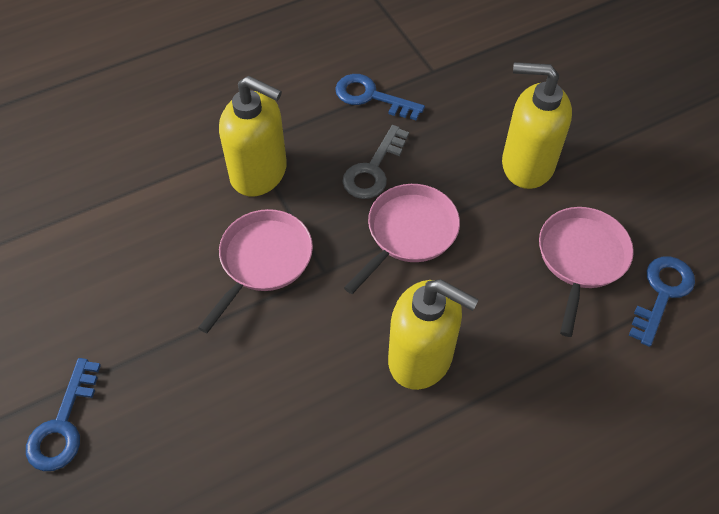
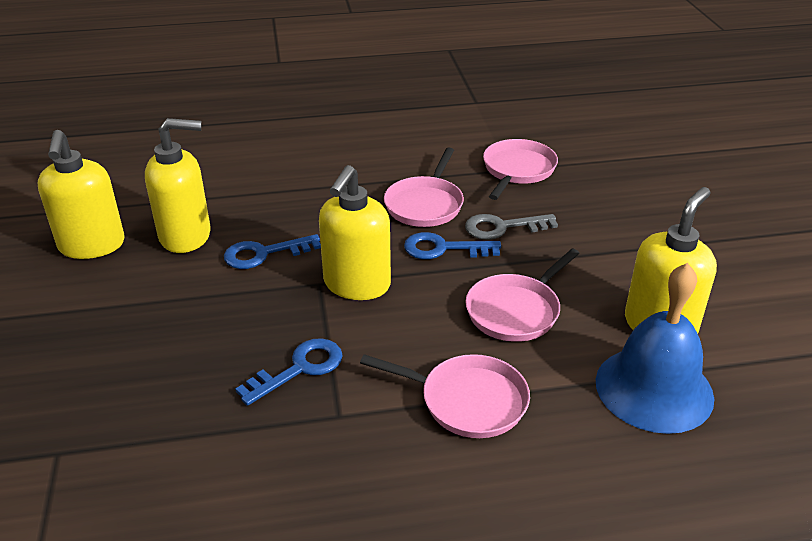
blue bell: 0 -> 1
pink pan: 3 -> 4
yellow soap dispenser: 3 -> 4

